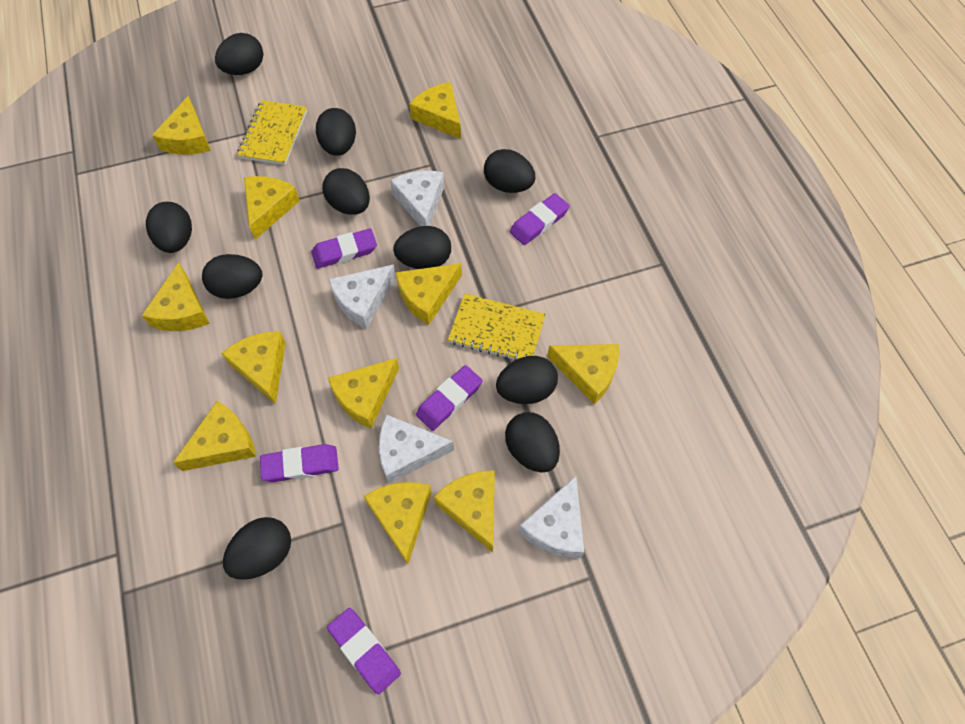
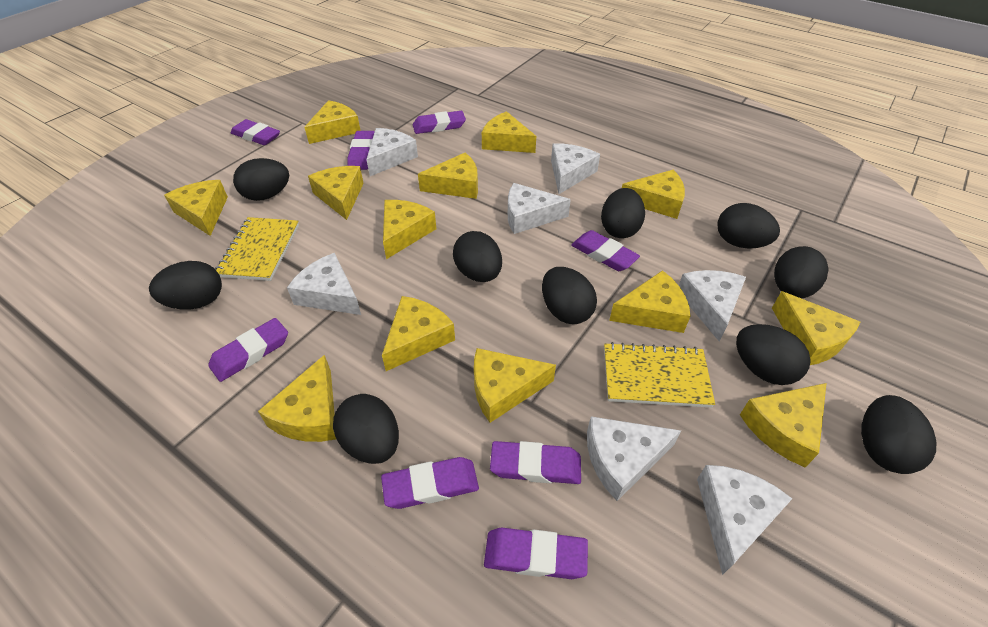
purple eraser: 5 -> 8
white cheese: 4 -> 7
yellow cheese: 11 -> 13

